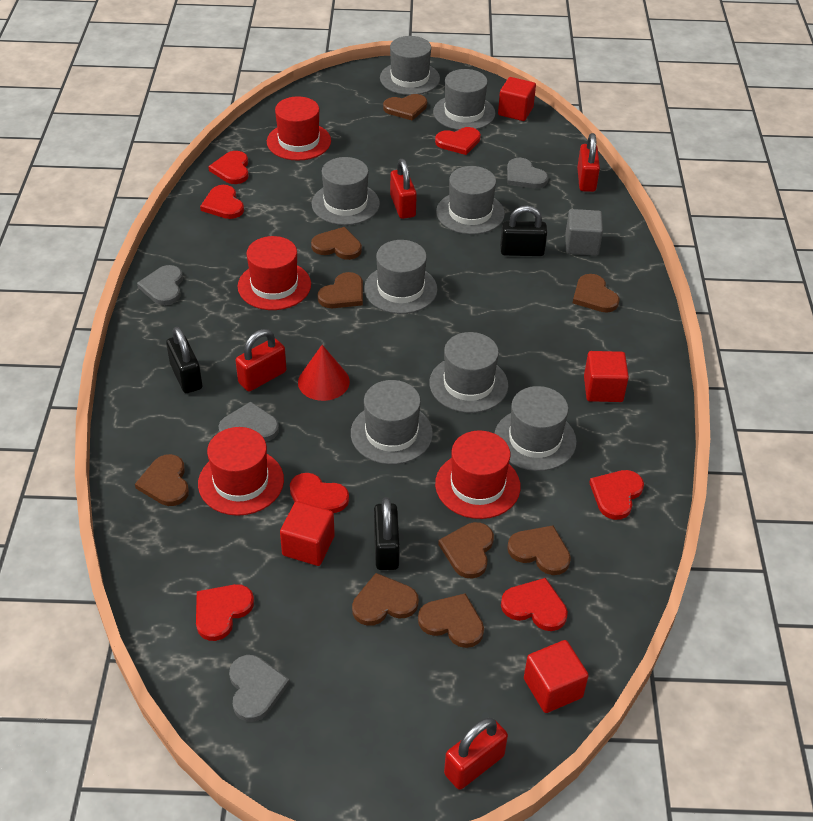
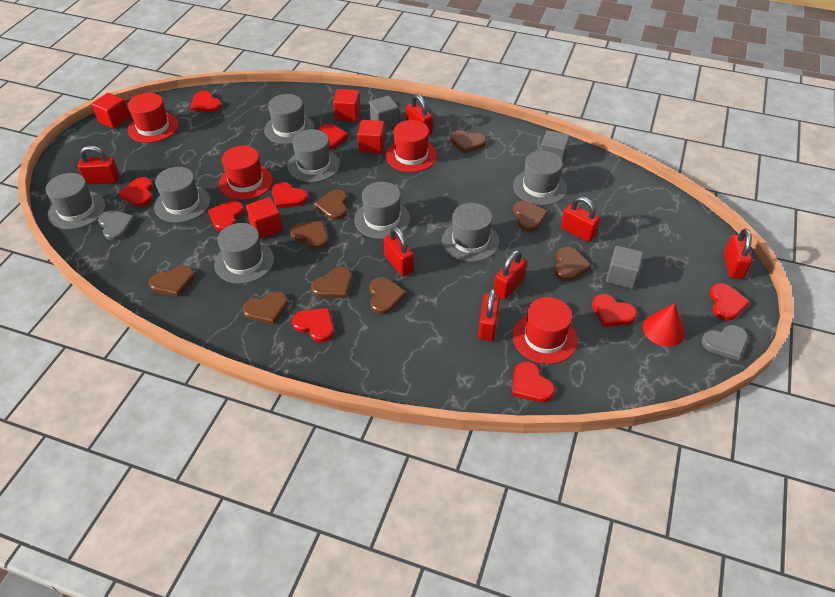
black padlock: 3 -> 0
grey cube: 1 -> 3
grey heart: 4 -> 2
red heart: 7 -> 9
red padlock: 4 -> 7

